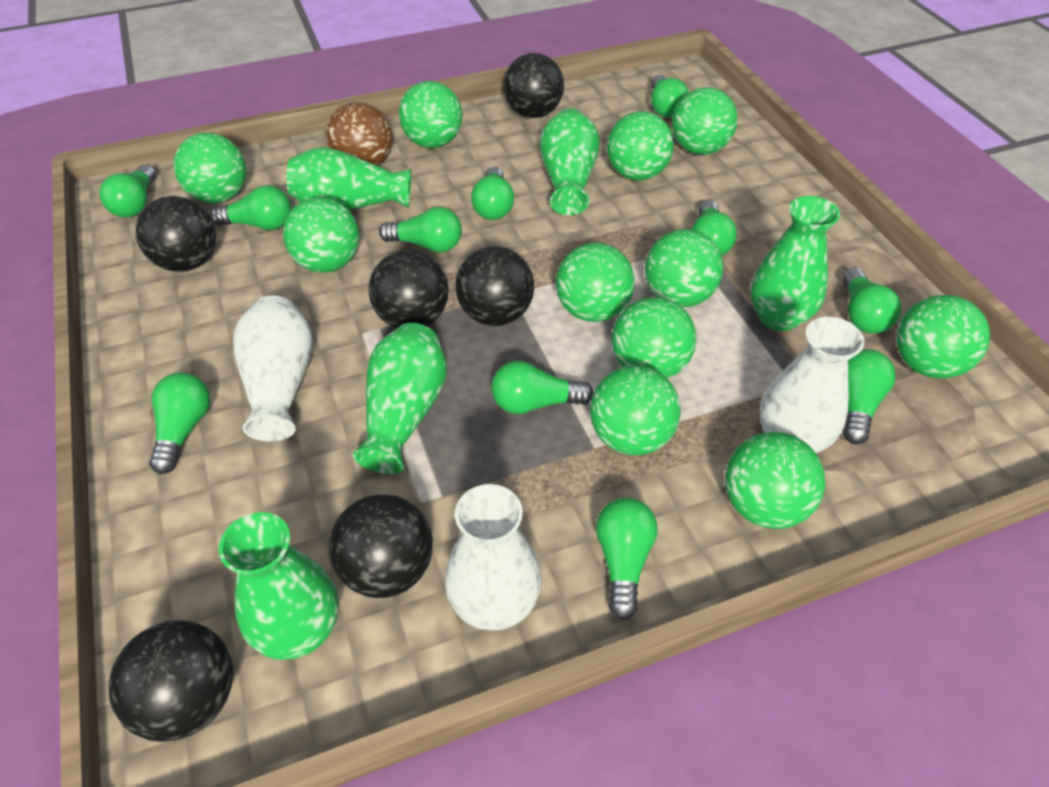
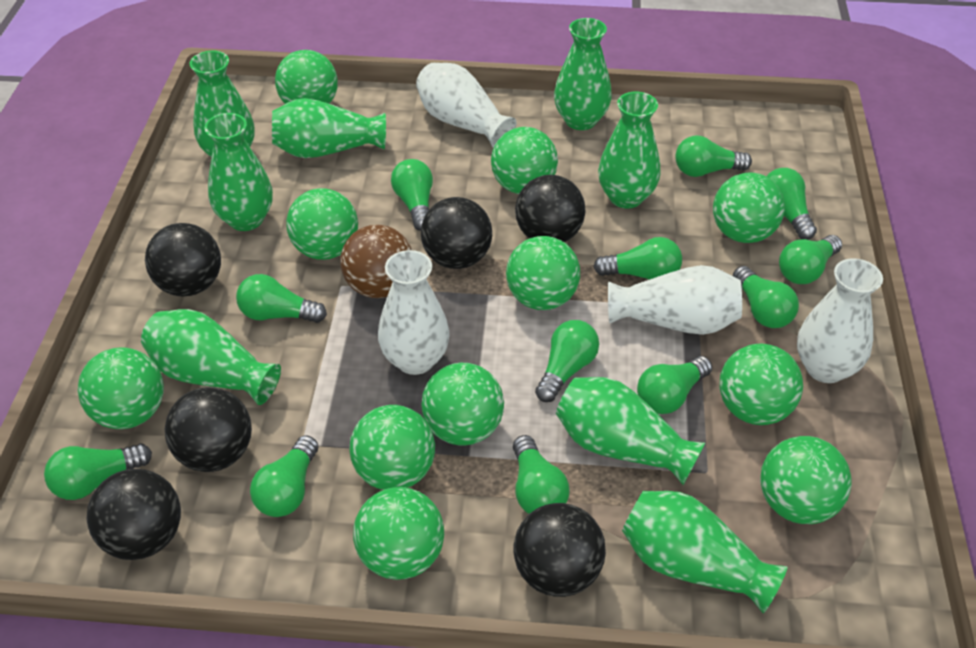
green light bulb: 11 -> 12
green vase: 5 -> 8
white vase: 3 -> 4

